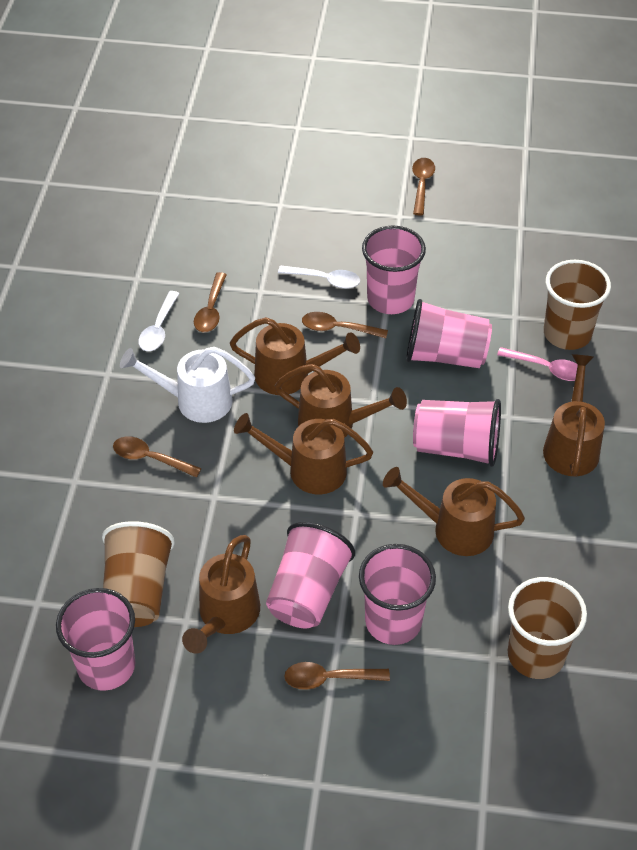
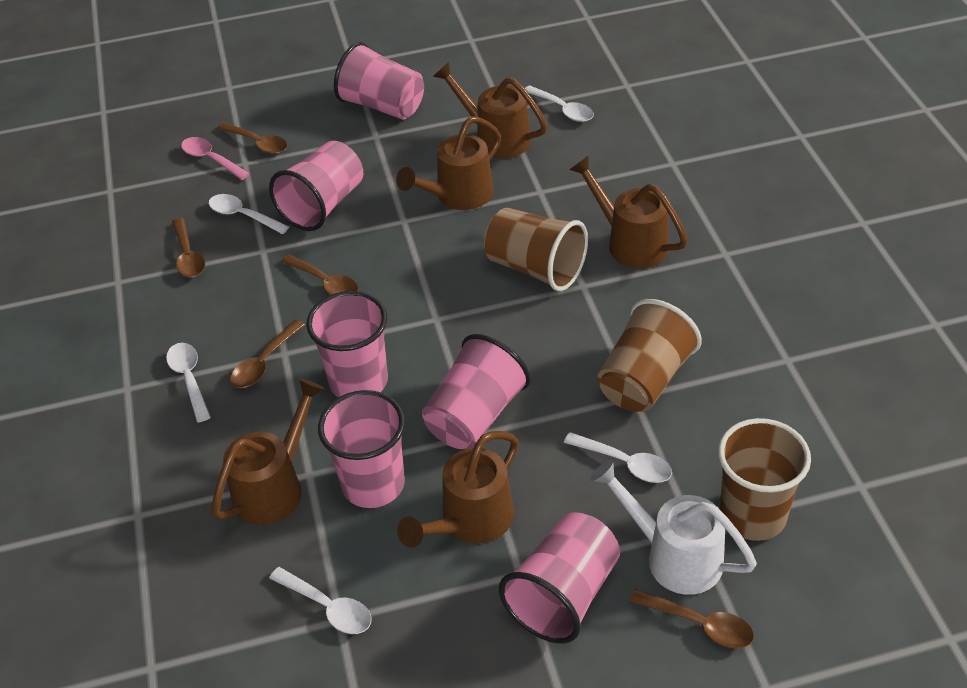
brown watering can: 6 -> 5
white spoon: 2 -> 5

